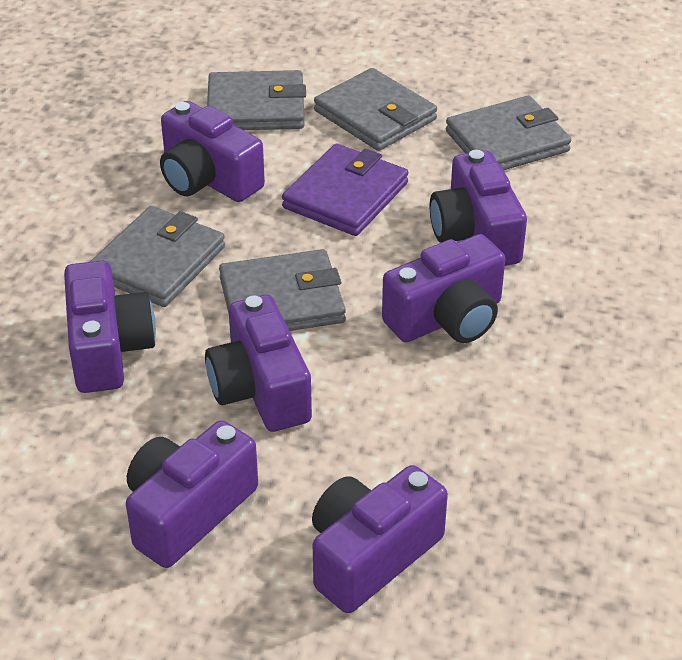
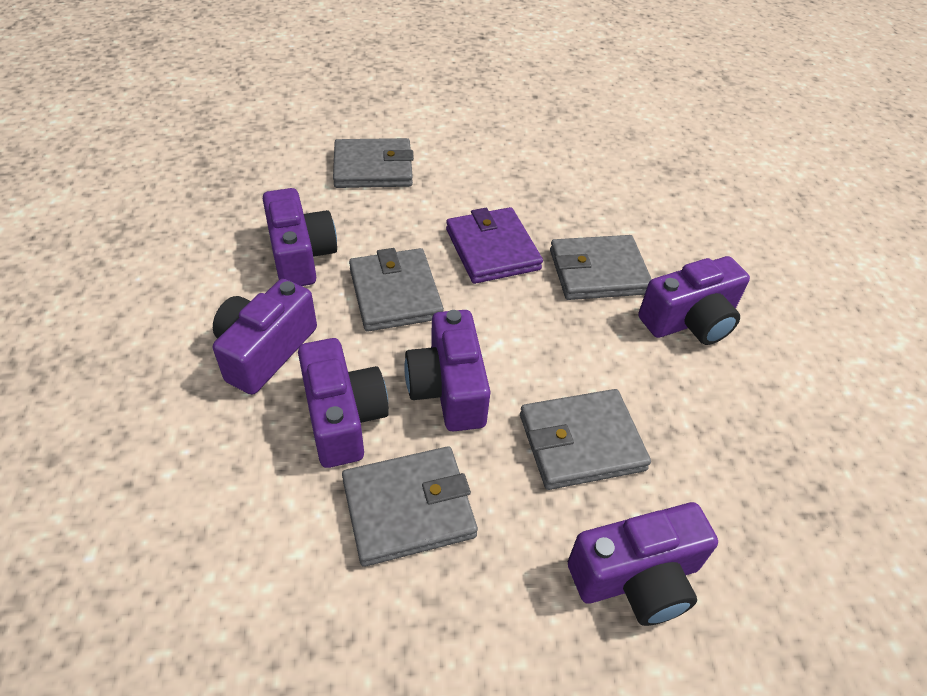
purple camera: 7 -> 6

